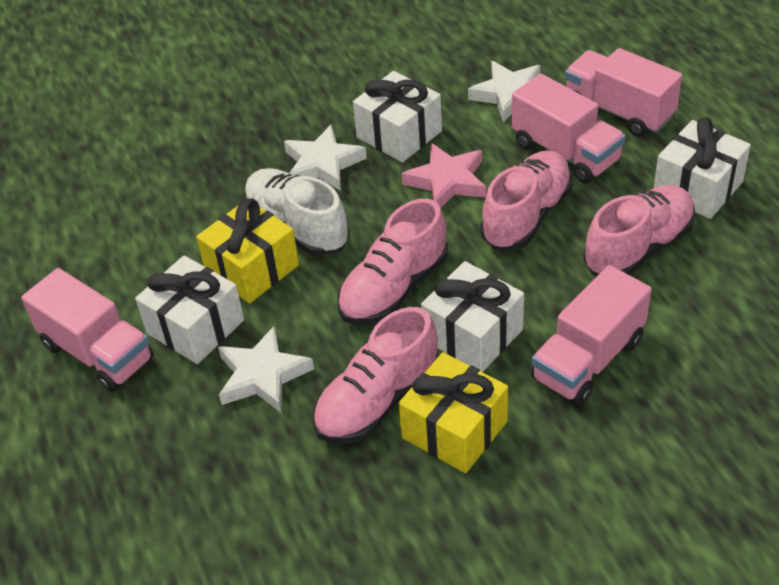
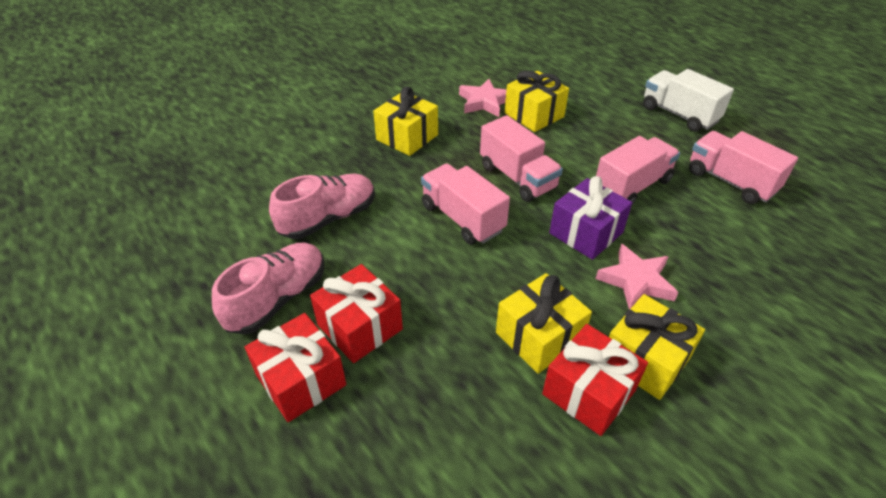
pink shoe: 4 -> 2
pink star: 1 -> 2
purple gift: 0 -> 1
red gift: 0 -> 3
white gift: 4 -> 0
white shoe: 1 -> 0
white star: 3 -> 0
white truck: 0 -> 1
yellow gift: 2 -> 4

